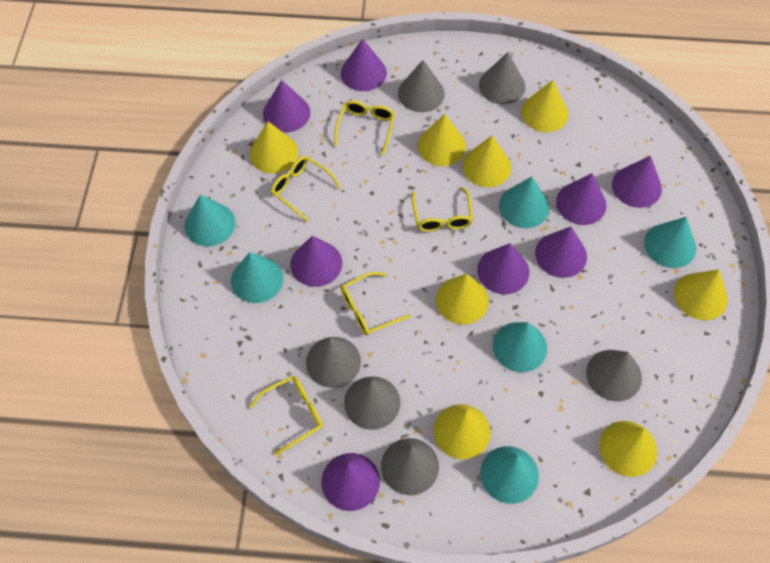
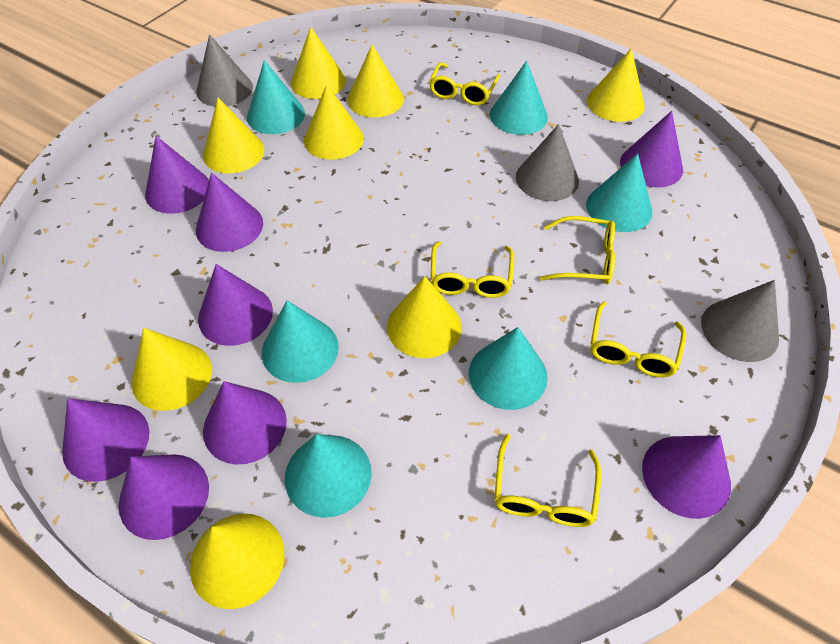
grey cone: 6 -> 3

